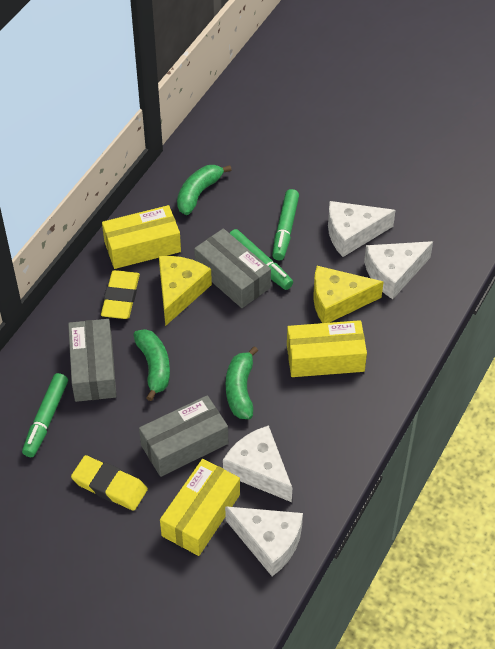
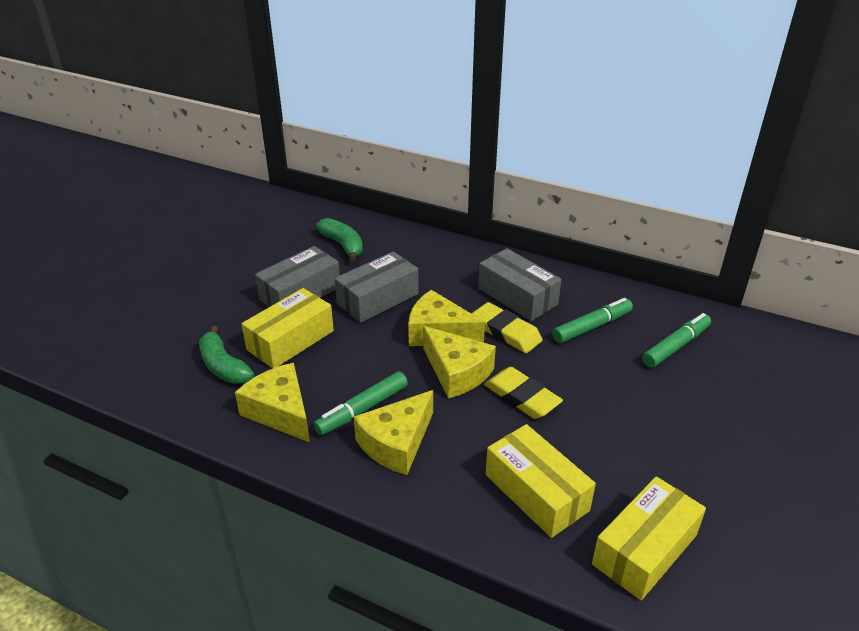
green banana: 3 -> 2
white cheese: 4 -> 0
yellow cheese: 2 -> 4

